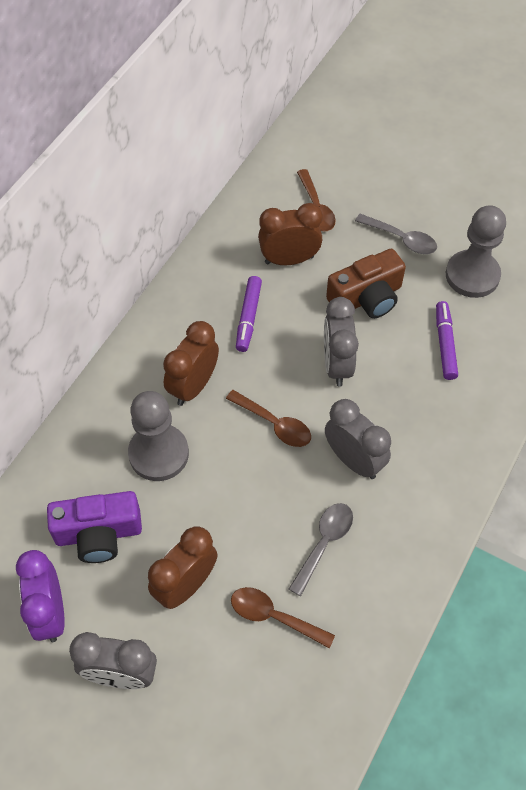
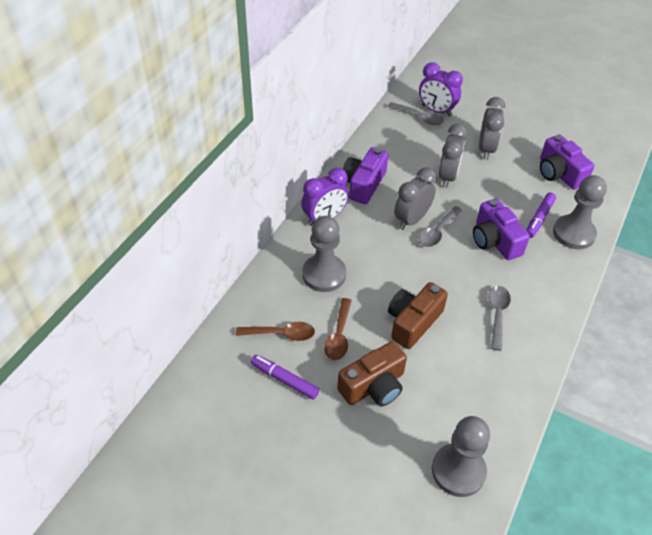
brown camera: 1 -> 2
brown clock: 3 -> 0
brown spoon: 3 -> 2
grey pawn: 2 -> 3
grey spoon: 2 -> 3
purple camera: 1 -> 3
purple clock: 1 -> 2

